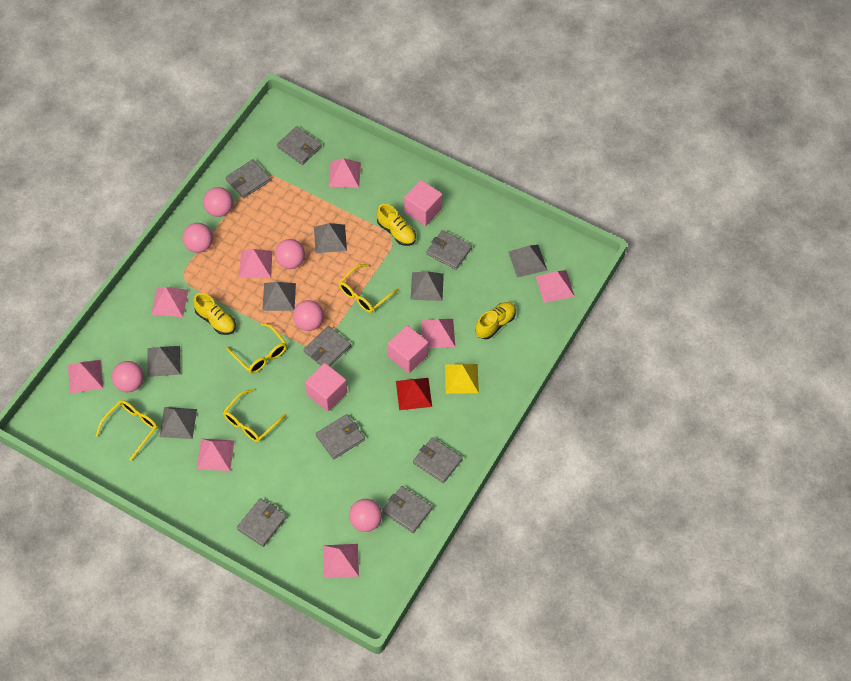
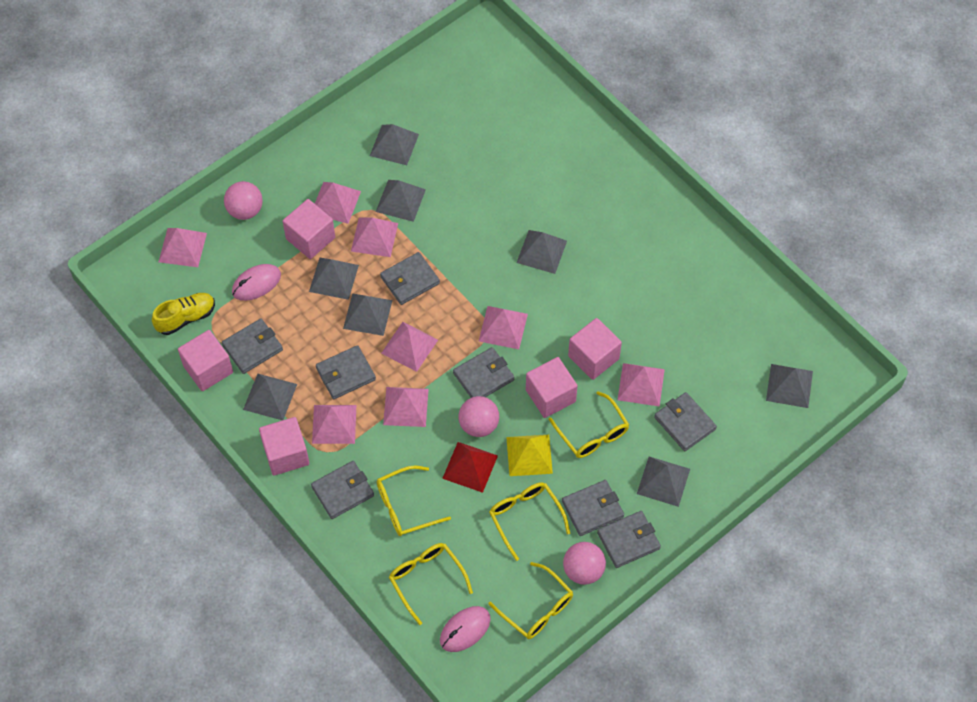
grey pyramid: 6 -> 8
pink ball: 6 -> 3
pink cube: 3 -> 5
pink mouse: 0 -> 2
yellow glasses: 4 -> 5
yellow shoe: 3 -> 1

